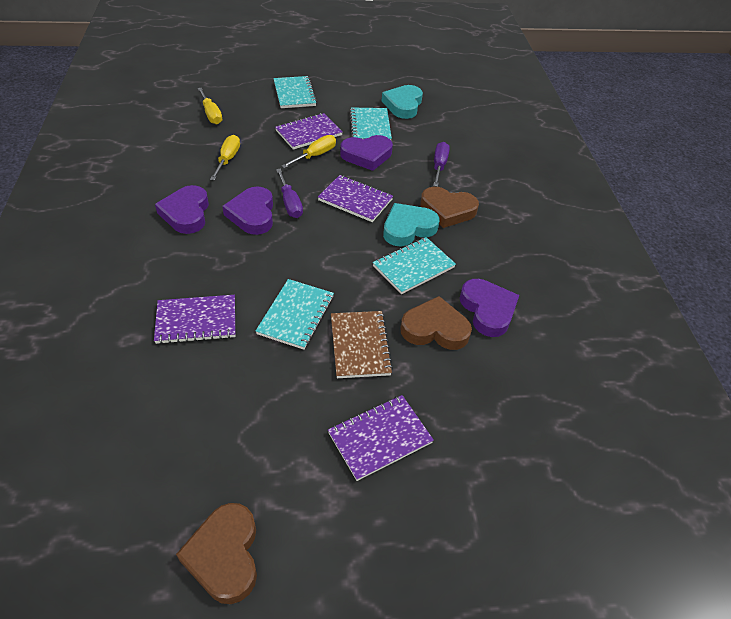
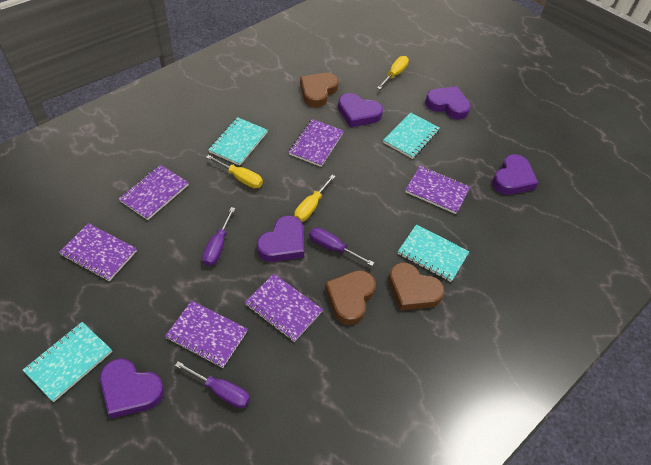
brown notebook: 1 -> 0
purple heart: 4 -> 5
purple notebook: 4 -> 6
purple screwdriver: 2 -> 3
turquoise heart: 2 -> 0

